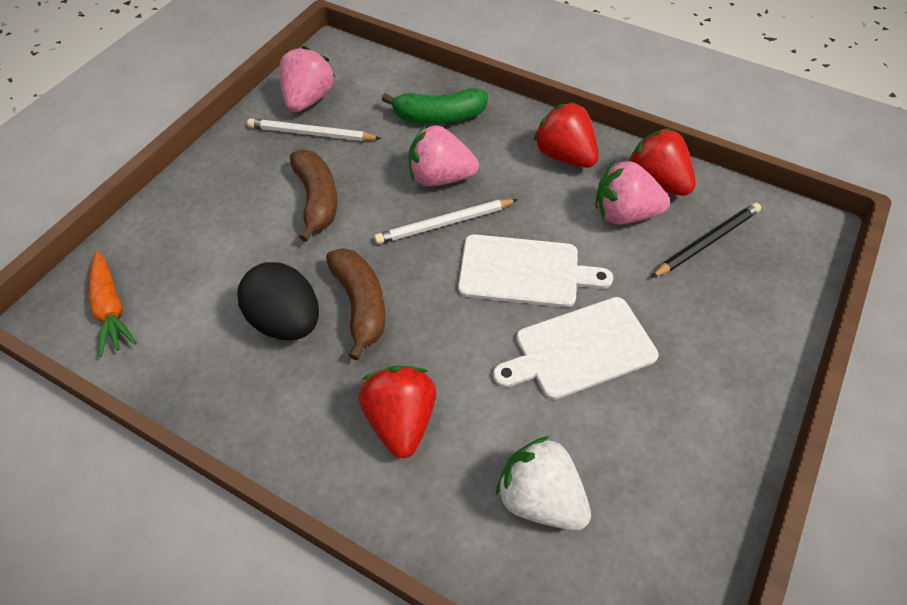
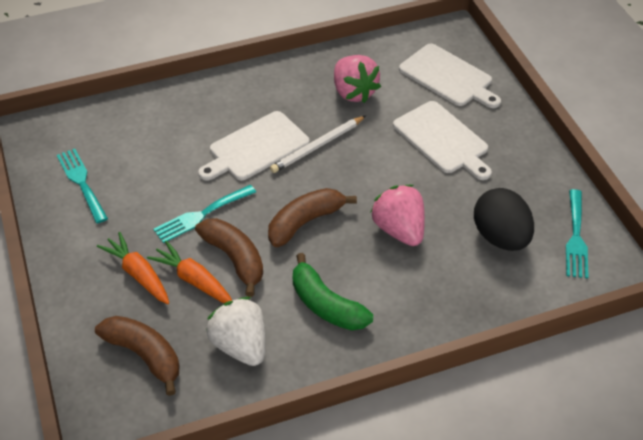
black pencil: 1 -> 0
brown banana: 2 -> 3
orange carrot: 1 -> 2
pink strawberry: 3 -> 2
red strawberry: 3 -> 0
turquoise fork: 0 -> 3
white cutting board: 2 -> 3
white pencil: 2 -> 1

